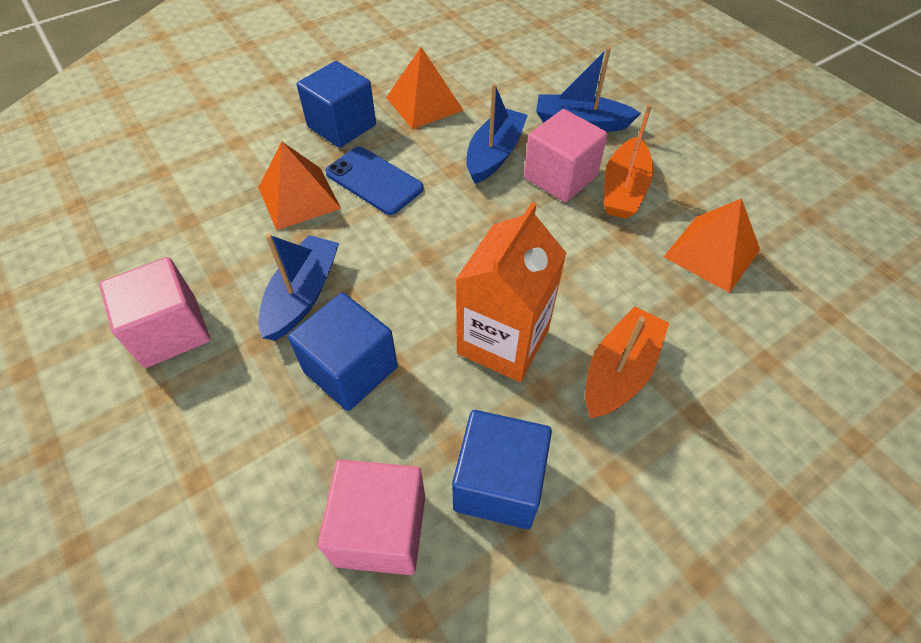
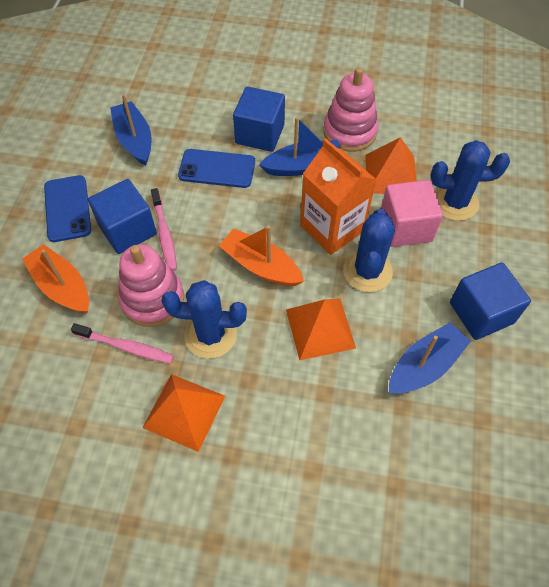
blue cactus: 0 -> 3
blue phone: 1 -> 2
pink cube: 3 -> 1
pink stacking toy: 0 -> 2
pink toothbrush: 0 -> 2

